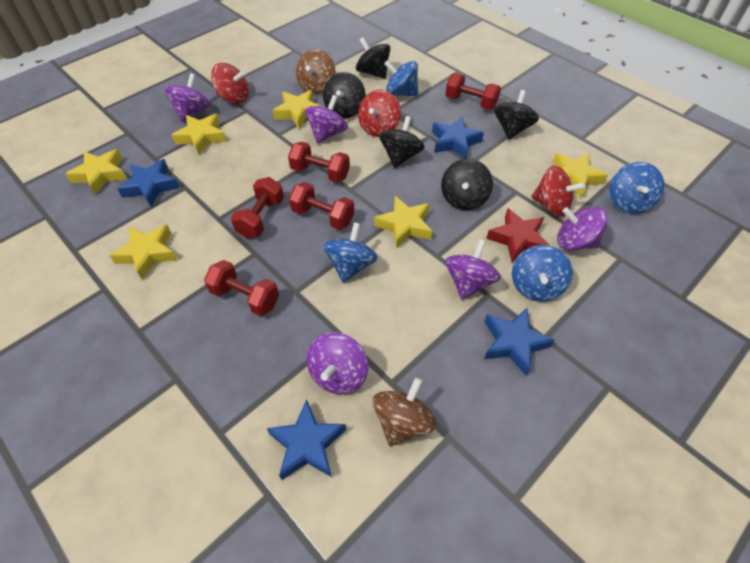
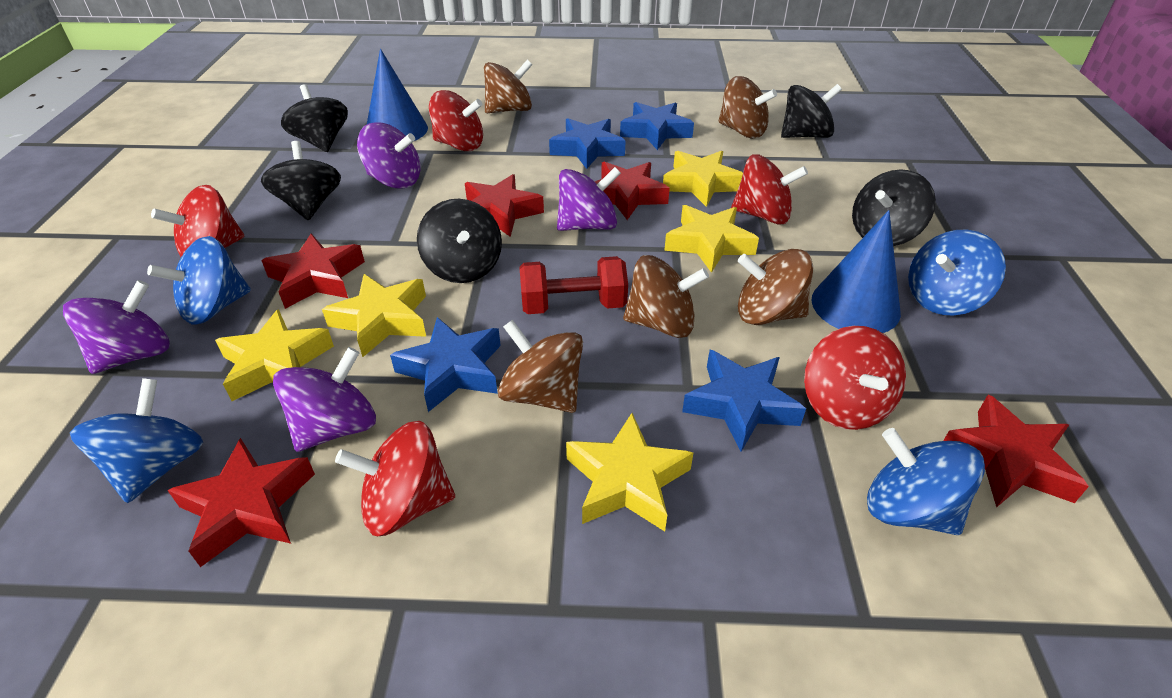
blue cone: 0 -> 2
brown spinning top: 2 -> 5
purple spinning top: 5 -> 4
red dumbbell: 5 -> 1
red spinning top: 3 -> 5
red star: 1 -> 5
yellow star: 6 -> 5

